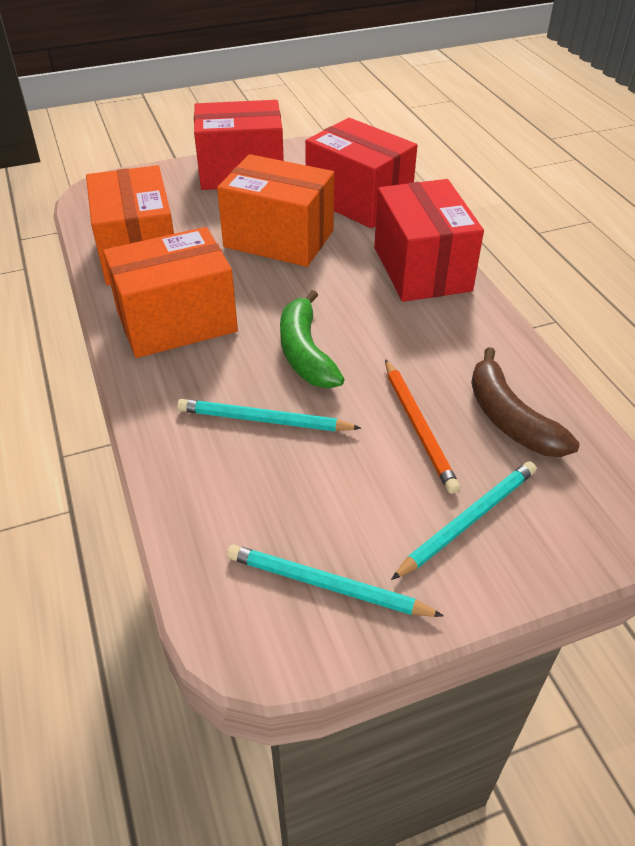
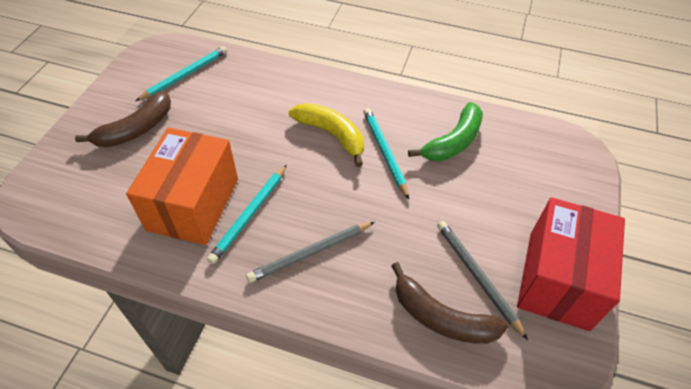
brown banana: 1 -> 2
grey pencil: 0 -> 2
orange box: 3 -> 1
orange pencil: 1 -> 0
red box: 3 -> 1
yellow banana: 0 -> 1

